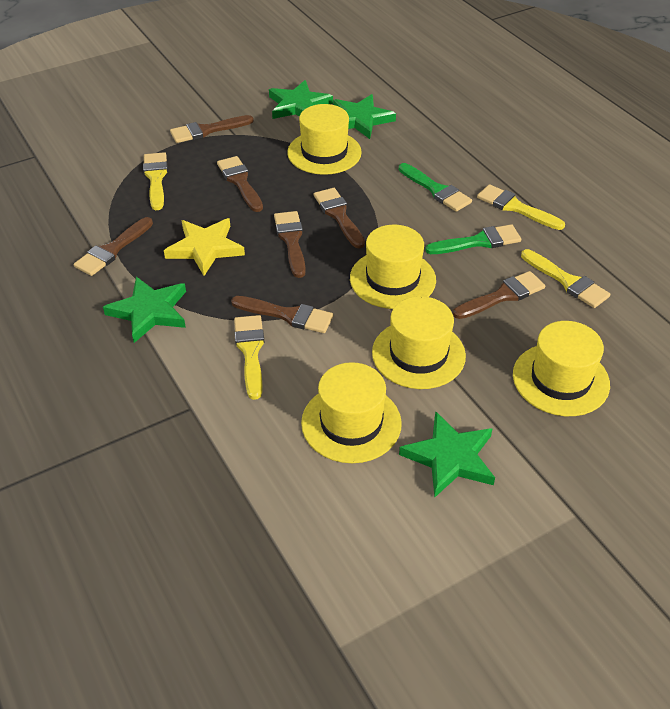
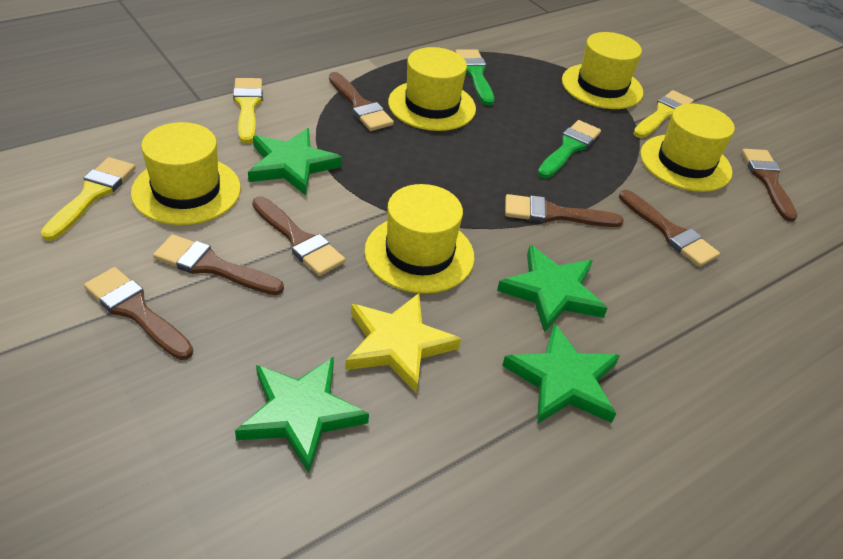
yellow brush: 4 -> 3

